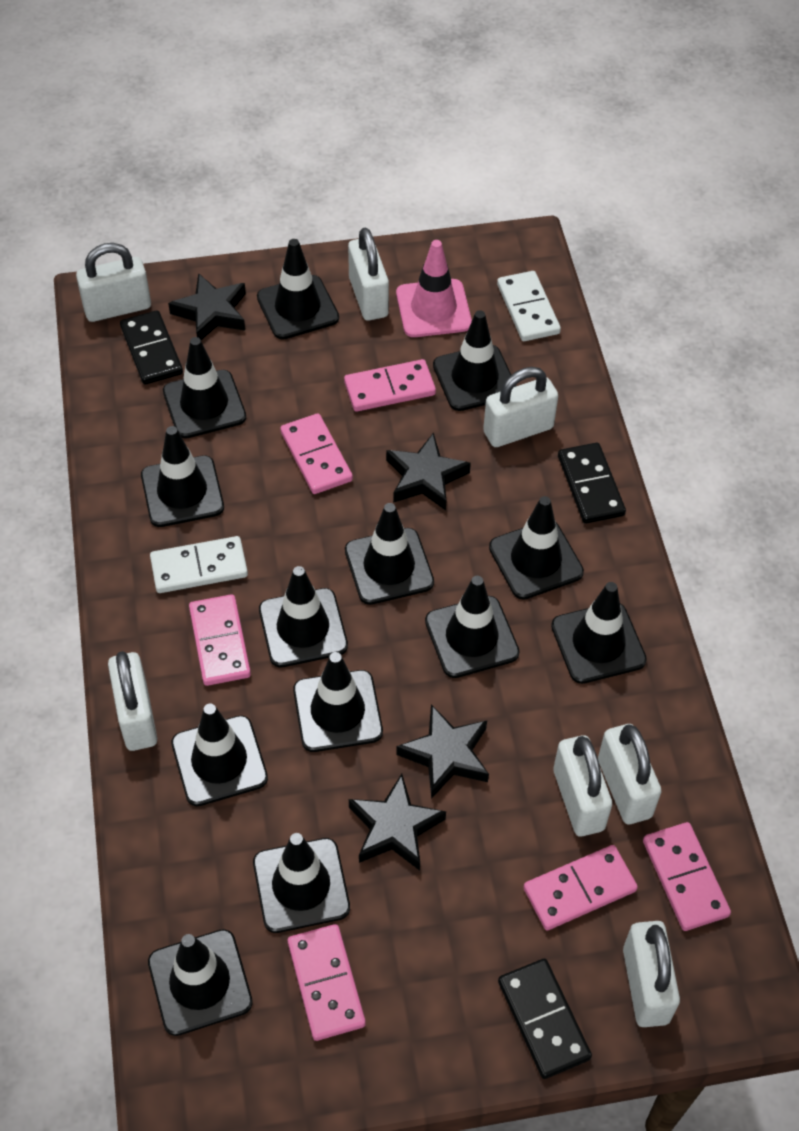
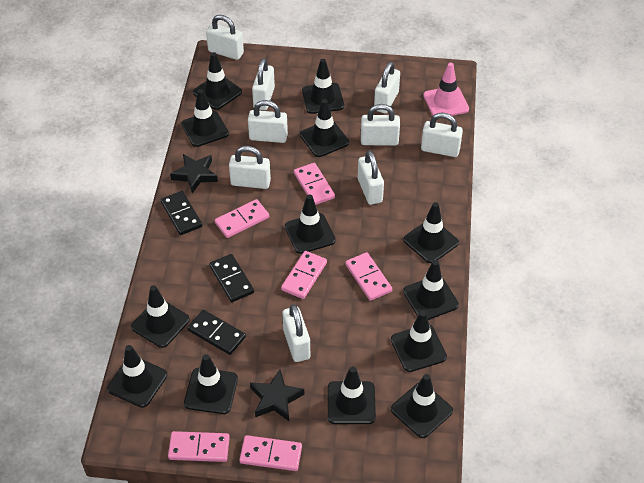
black star: 4 -> 2
white domino: 2 -> 0
white padlock: 7 -> 9

